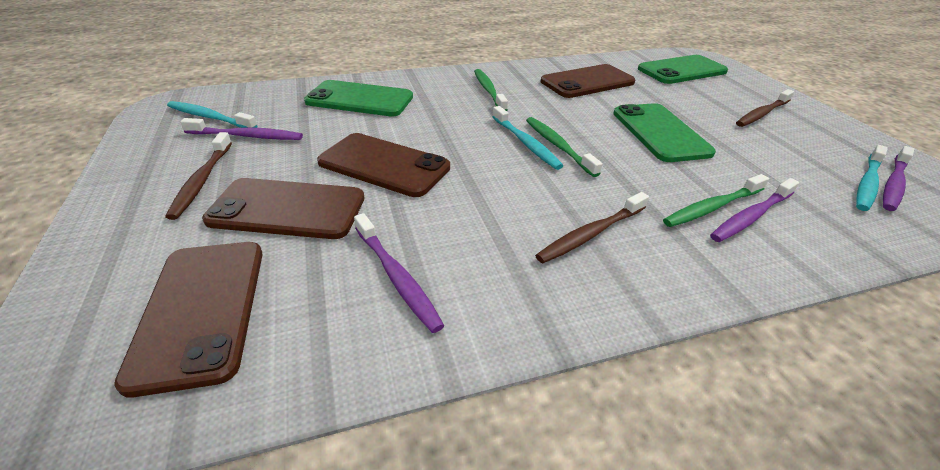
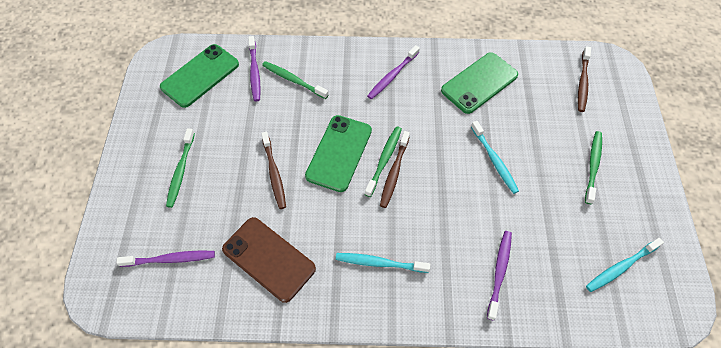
brown phone: 4 -> 1
green toothbrush: 3 -> 4

